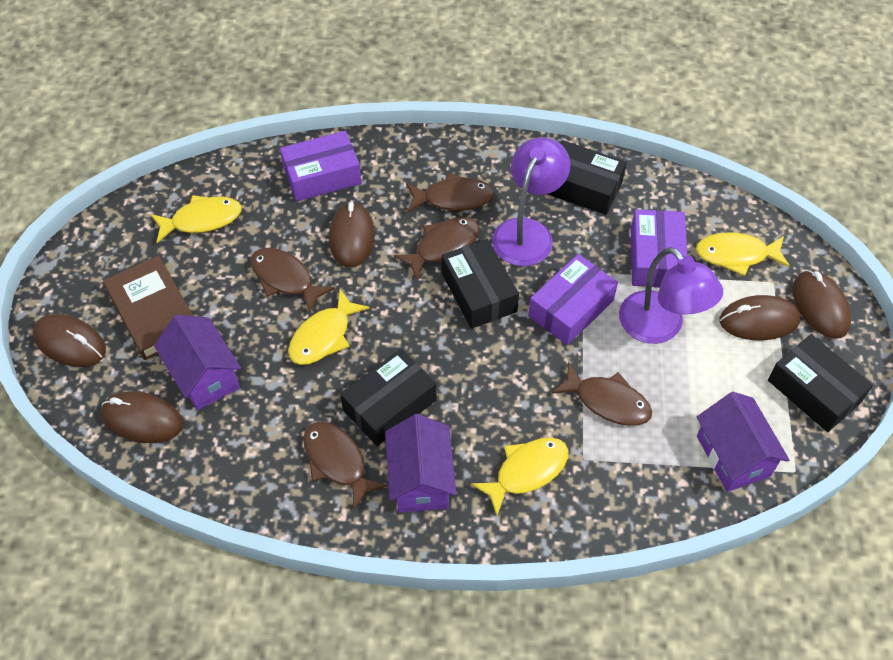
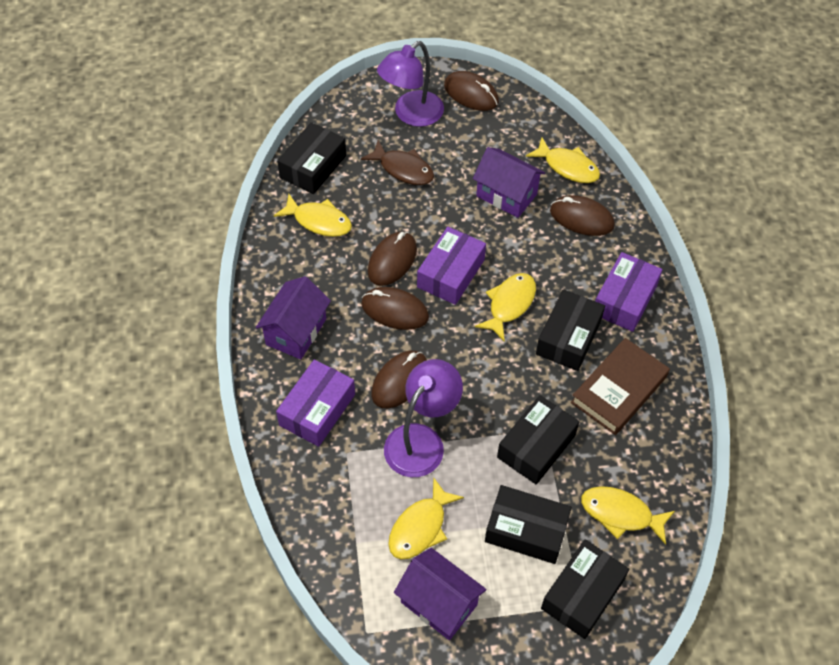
black box: 4 -> 5
brown fish: 5 -> 1
yellow fish: 4 -> 5

